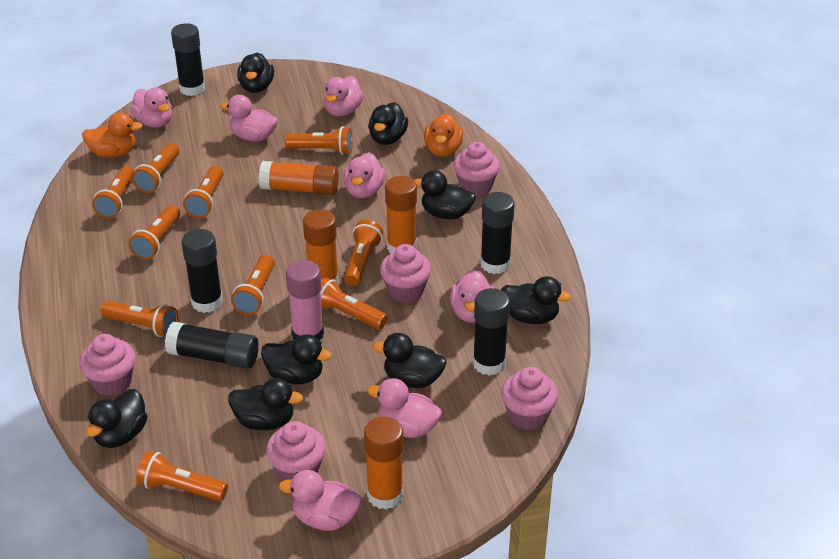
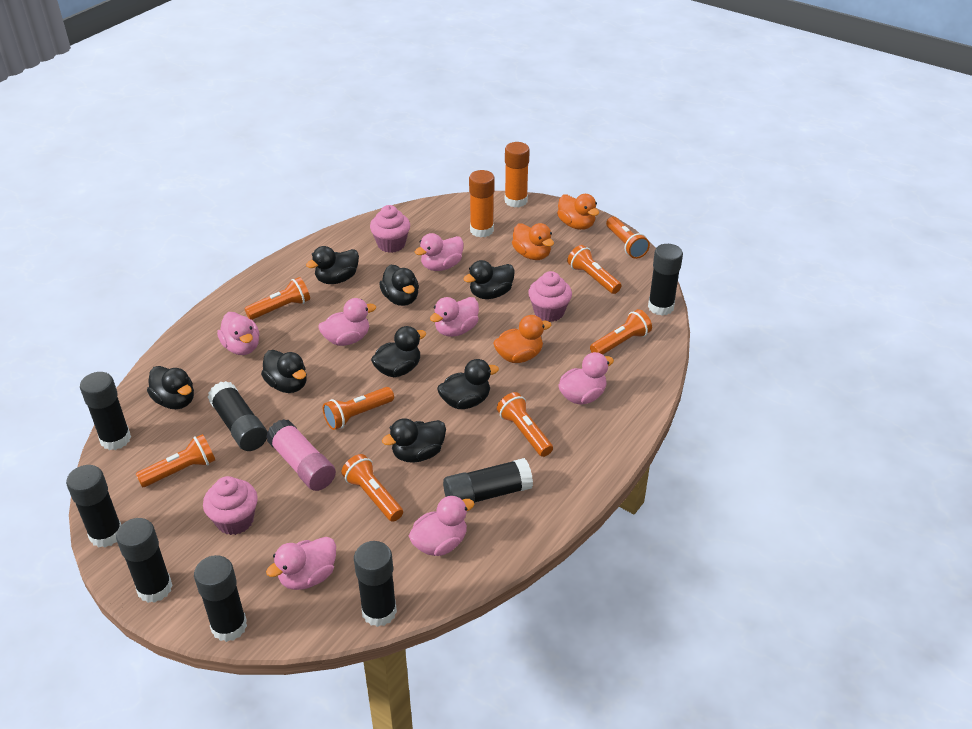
black glue stick: 5 -> 8
orange duck: 2 -> 3
orange flashlight: 10 -> 8
orange glue stick: 4 -> 2
pink cupcake: 5 -> 3

